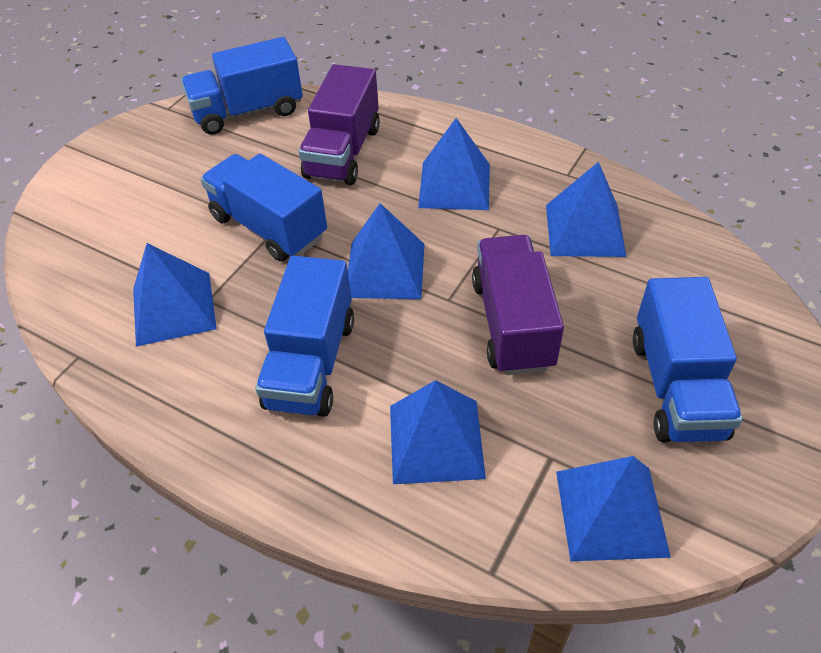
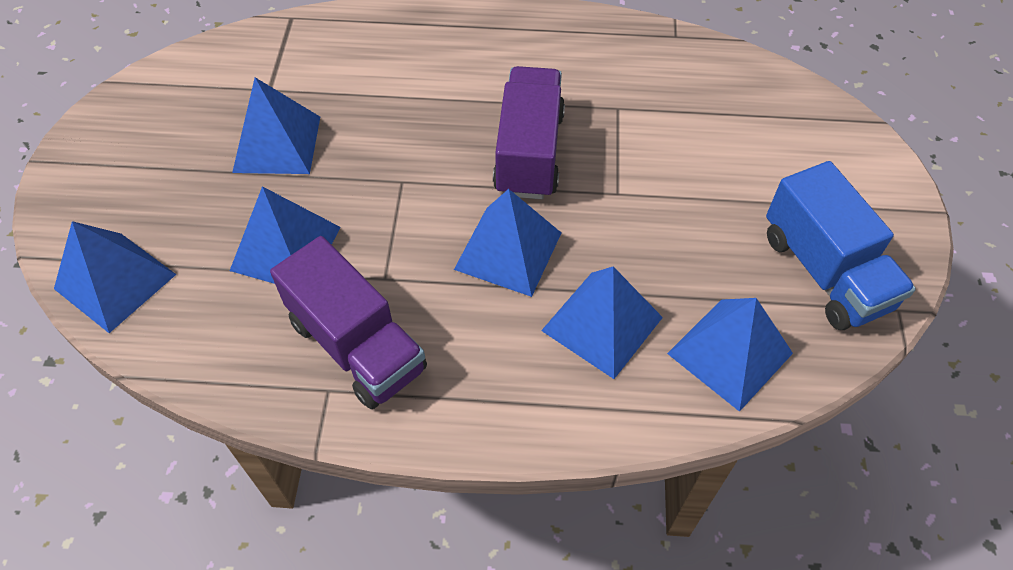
blue truck: 4 -> 1

